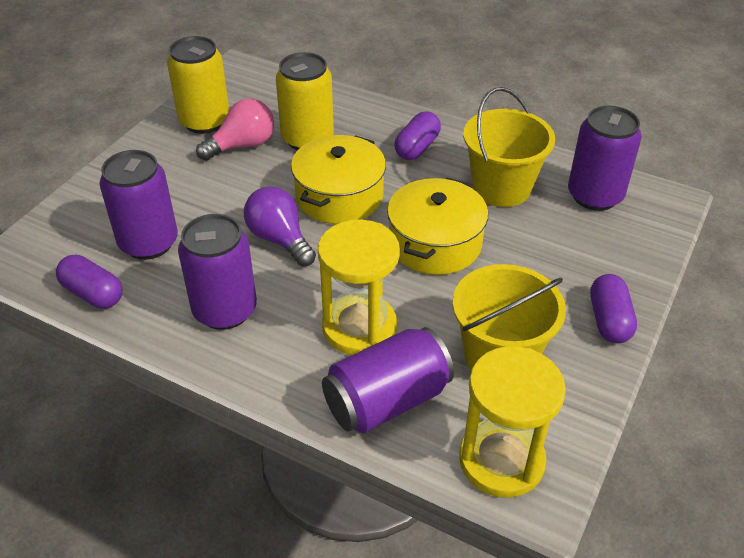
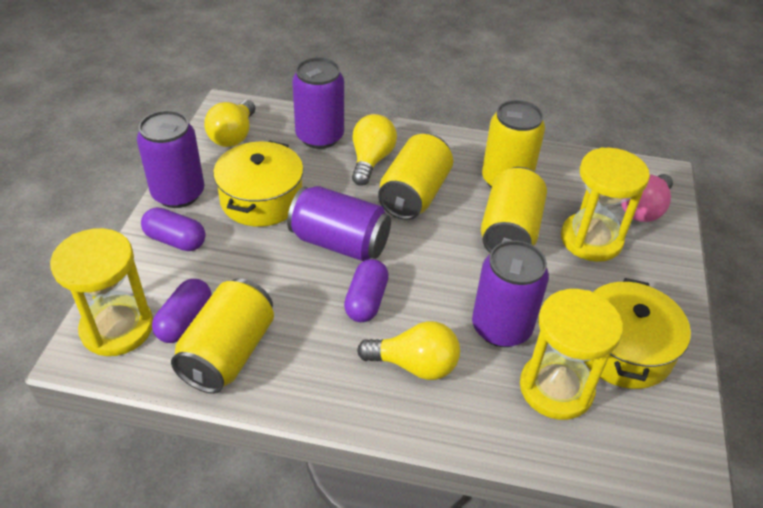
purple light bulb: 1 -> 0
yellow bucket: 2 -> 0
yellow can: 2 -> 4
yellow hourglass: 2 -> 3
yellow light bulb: 0 -> 3

